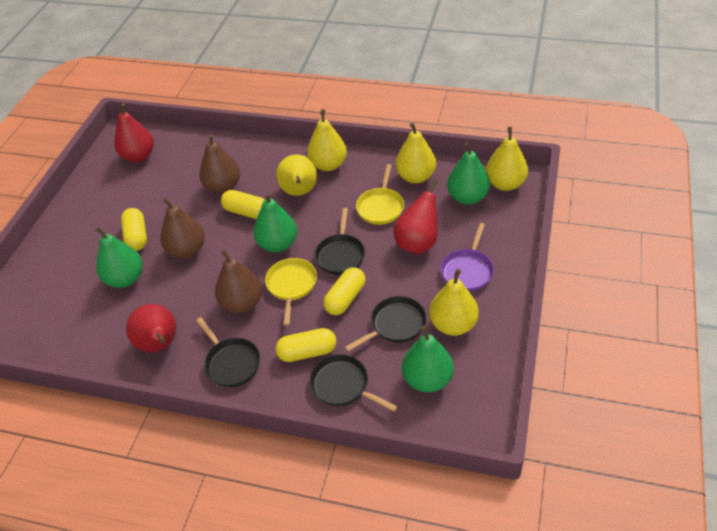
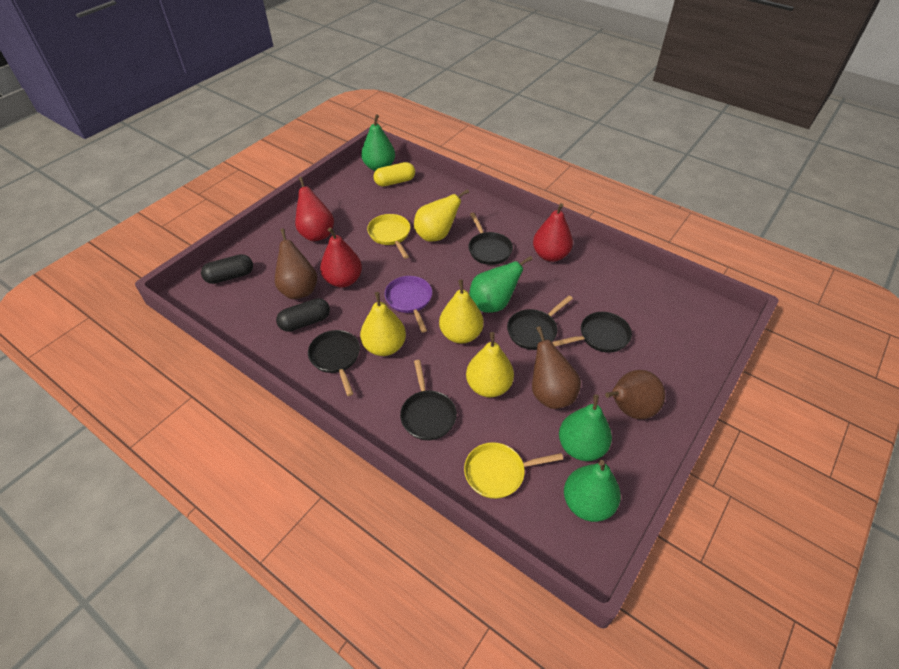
black capsule: 0 -> 2
black pan: 4 -> 5
yellow capsule: 4 -> 1
yellow pear: 5 -> 4

